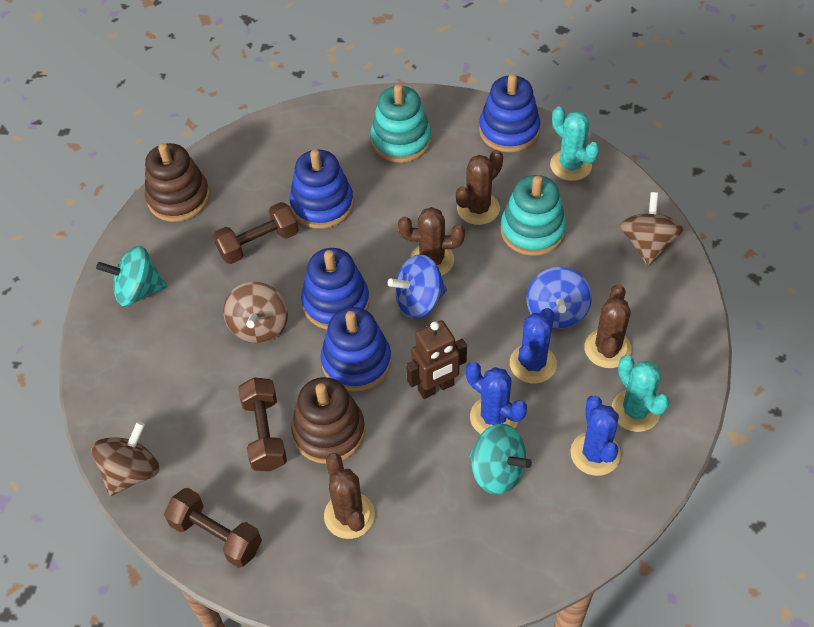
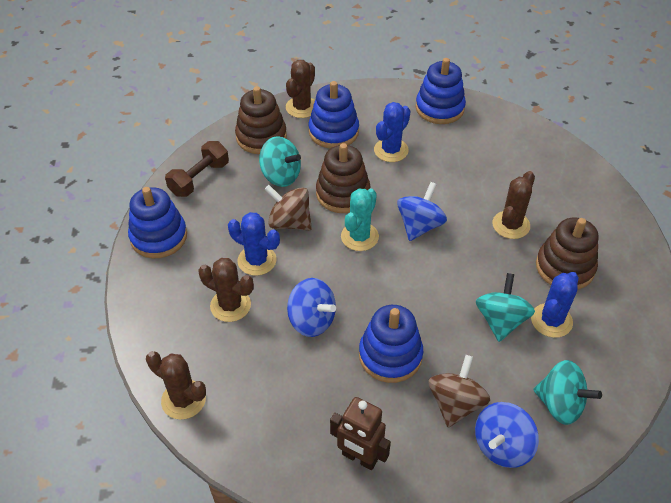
blue spinning top: 2 -> 3
brown dumbbell: 3 -> 1
brown spinning top: 3 -> 2
brown stacking toy: 2 -> 3
turquoise cactus: 2 -> 1
turquoise spinning top: 2 -> 3
turquoise stacking toy: 2 -> 0

